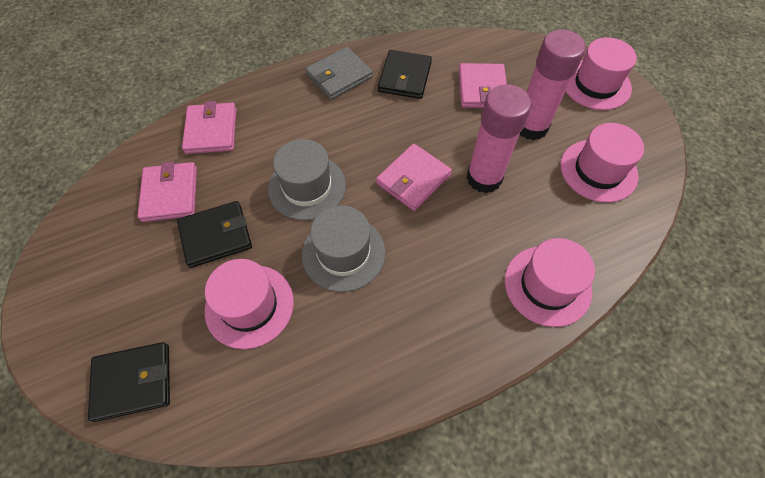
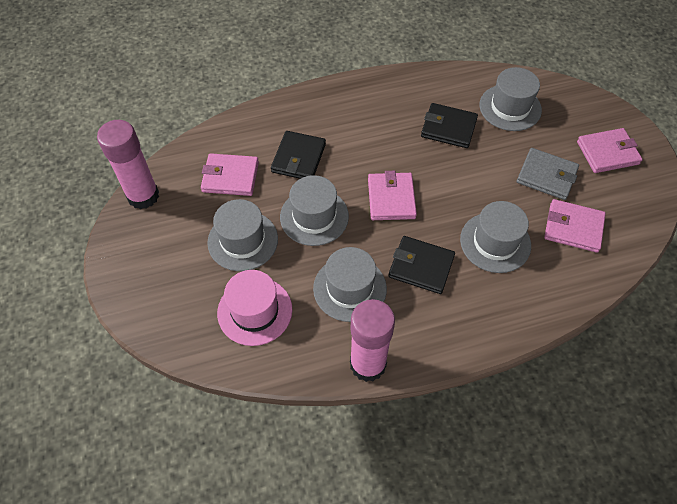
grey hat: 2 -> 5
pink hat: 4 -> 1

